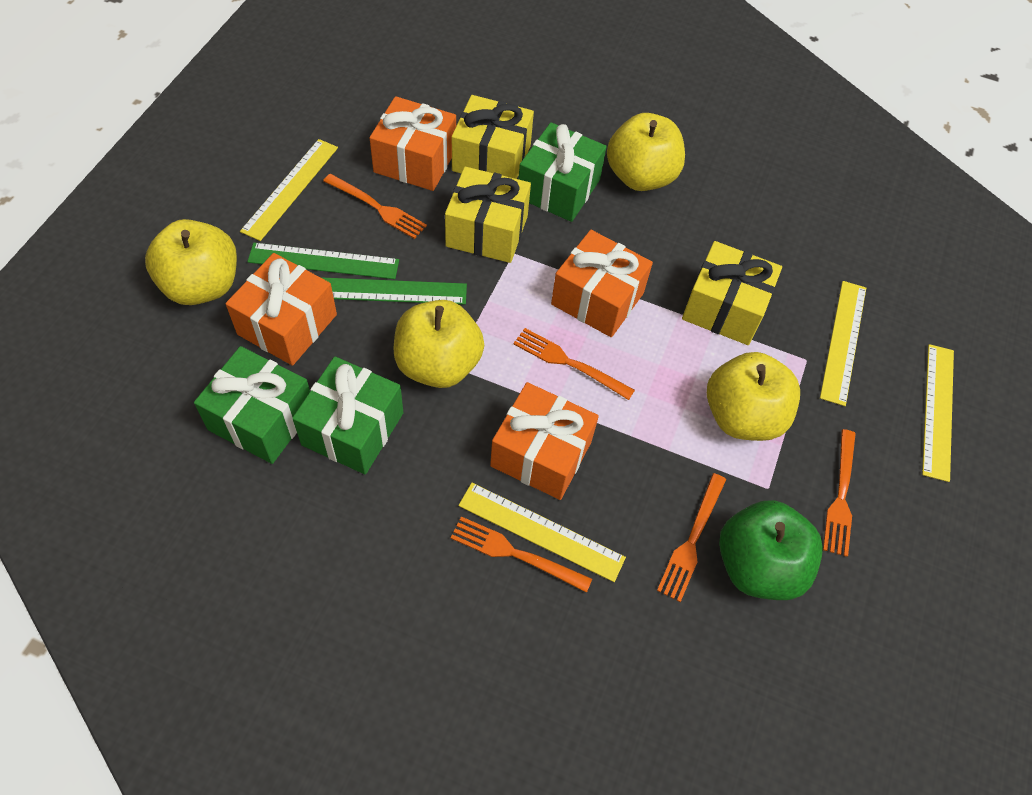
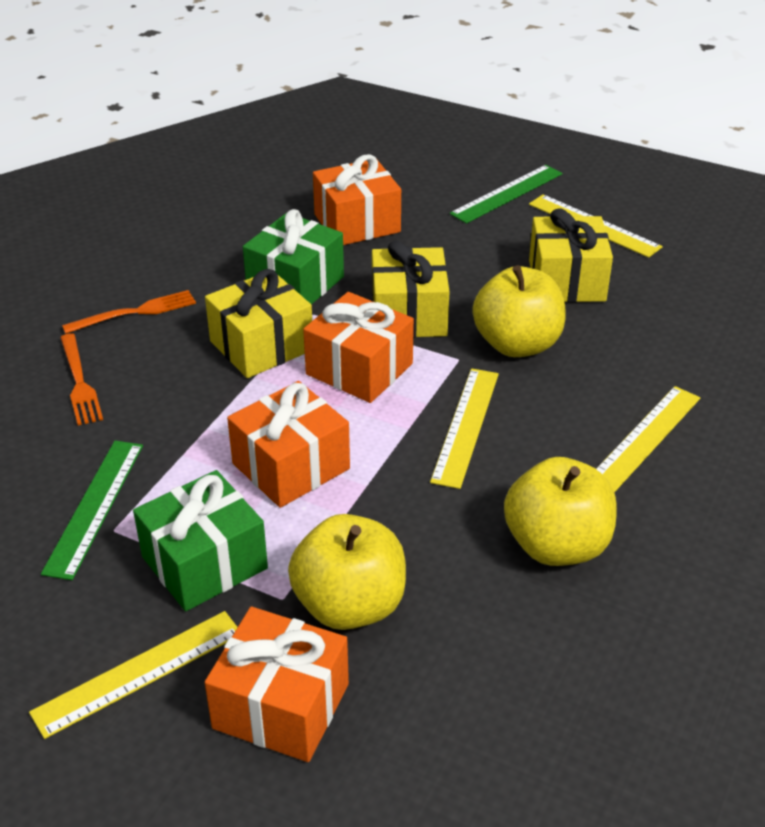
green apple: 1 -> 0
green gift: 3 -> 2
orange fork: 5 -> 2
yellow apple: 4 -> 3

